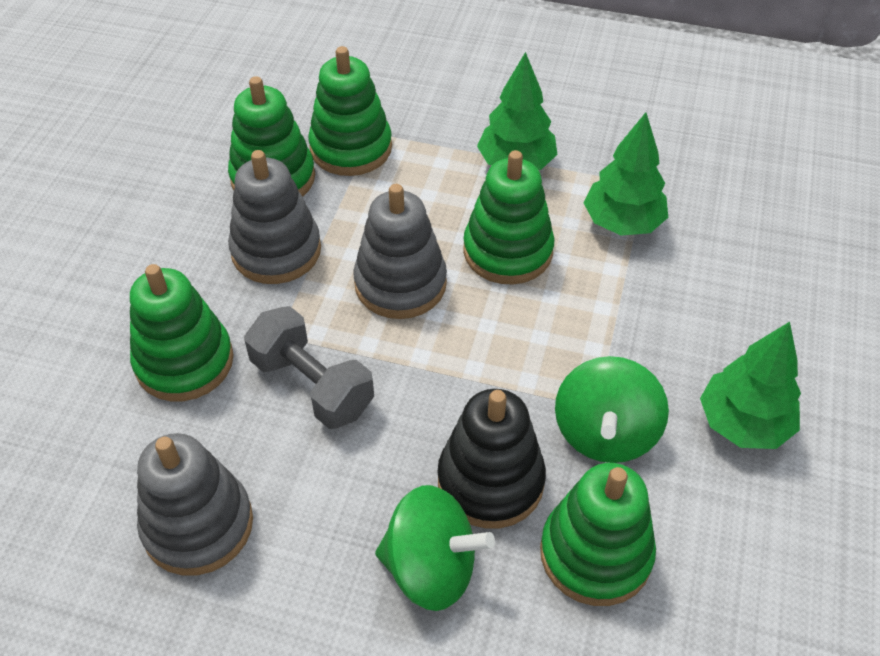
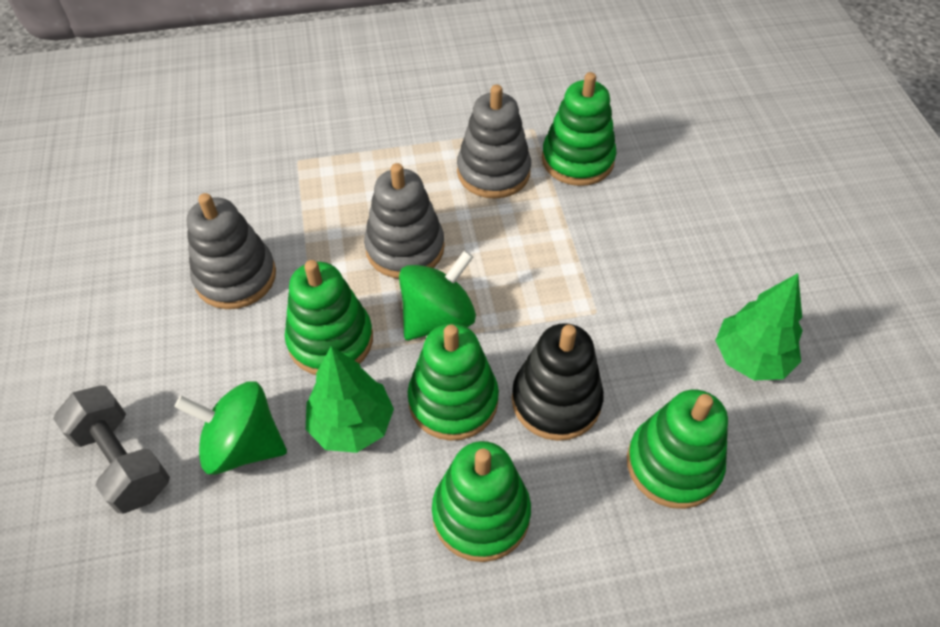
green tree: 3 -> 2

